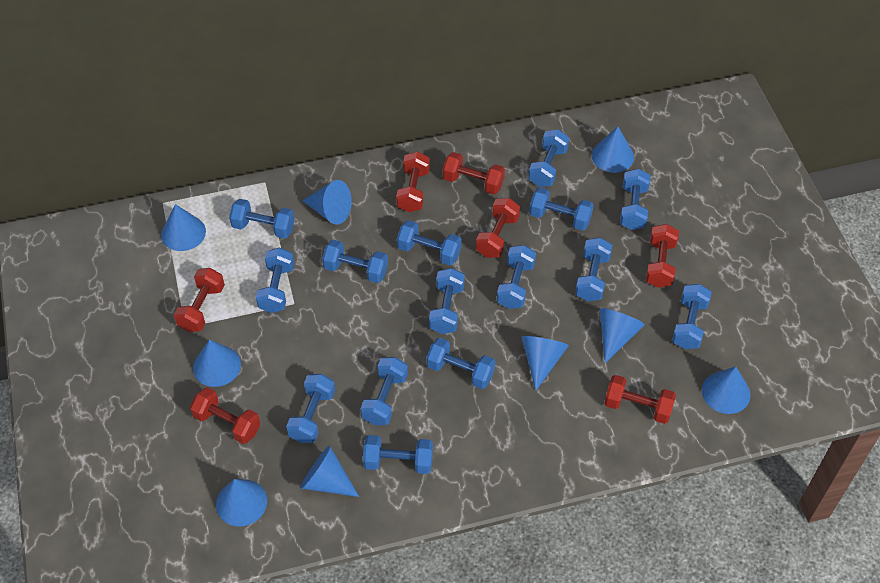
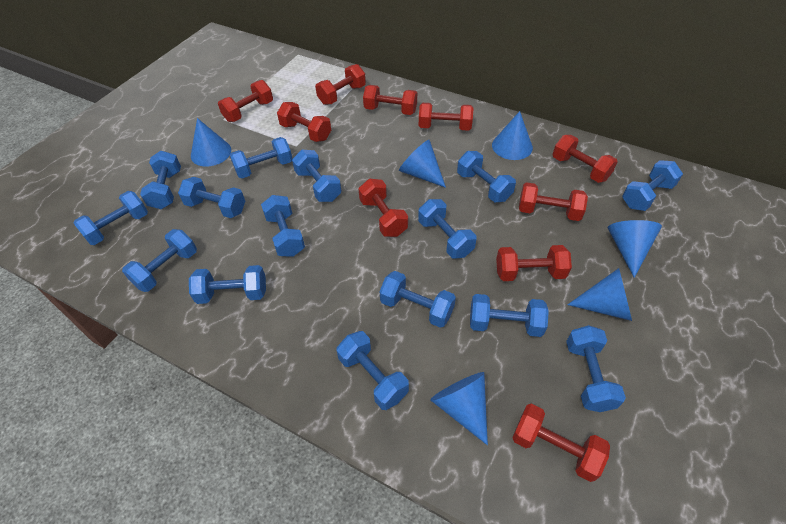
blue cone: 9 -> 6
red dumbbell: 7 -> 10

